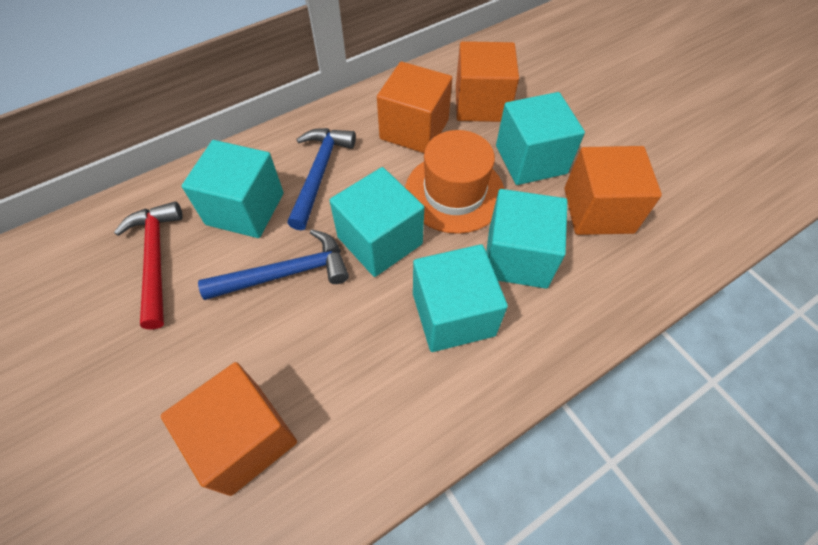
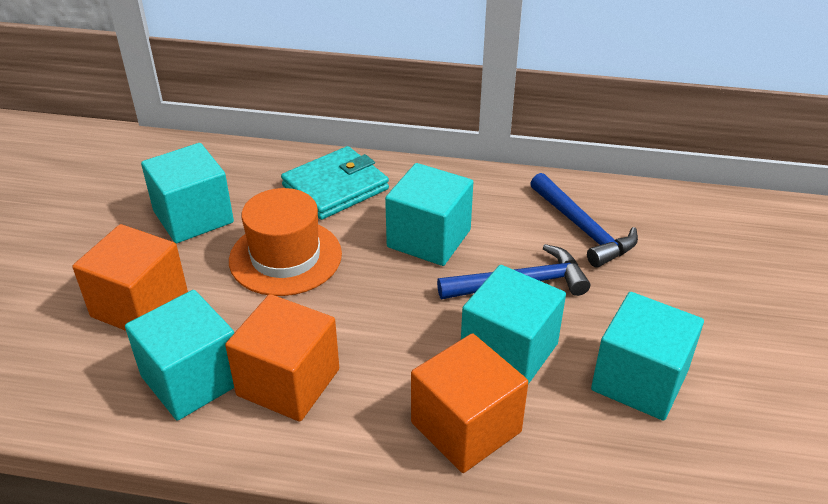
orange cube: 4 -> 3
red hammer: 1 -> 0
turquoise wallet: 0 -> 1

